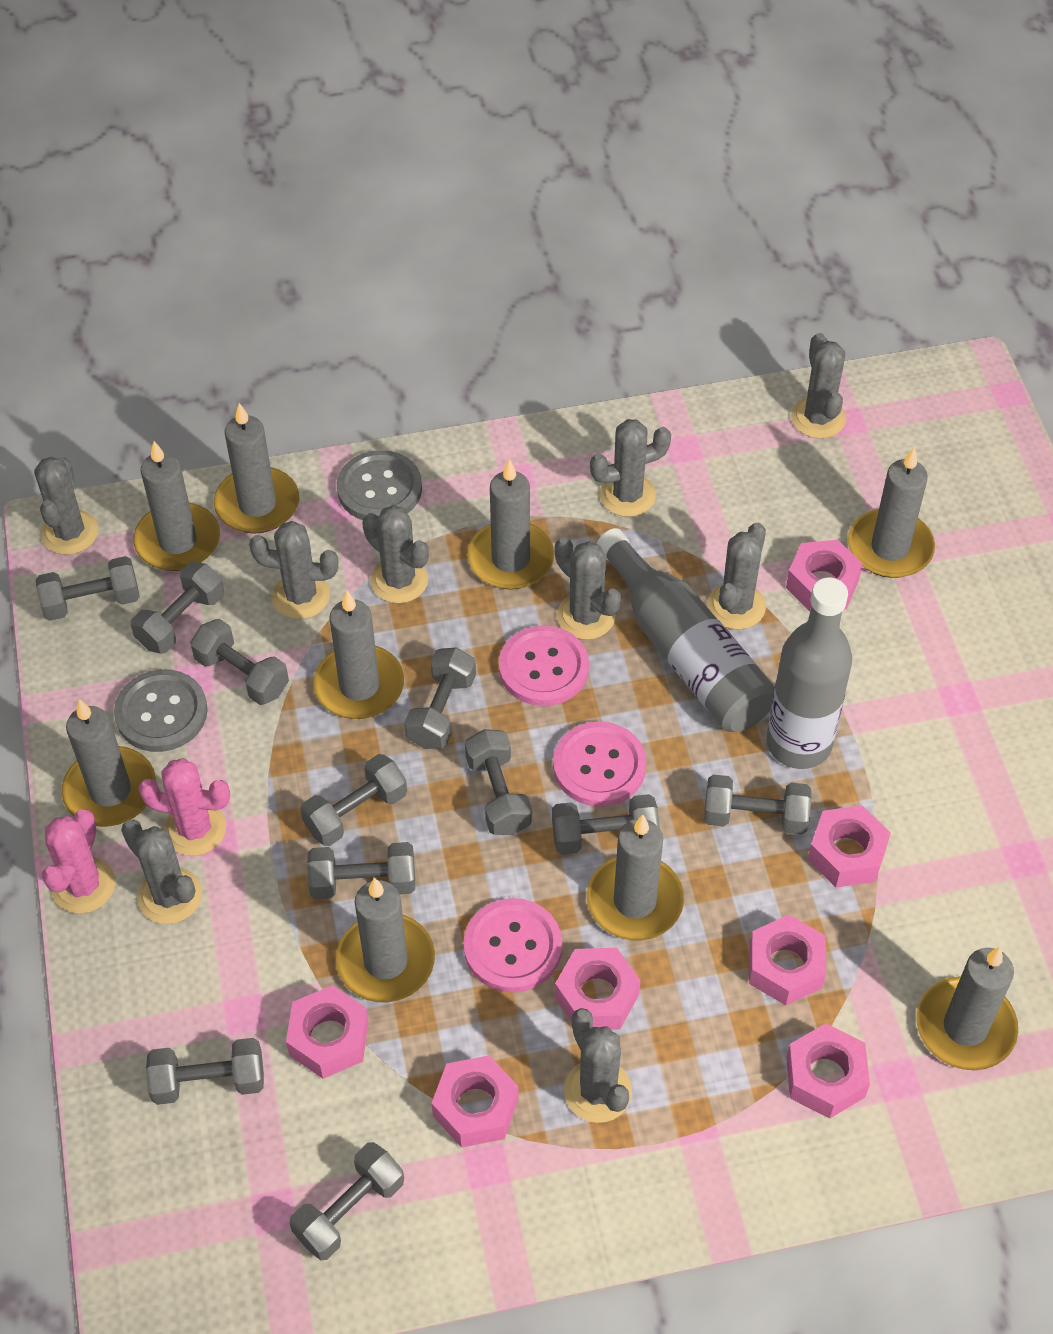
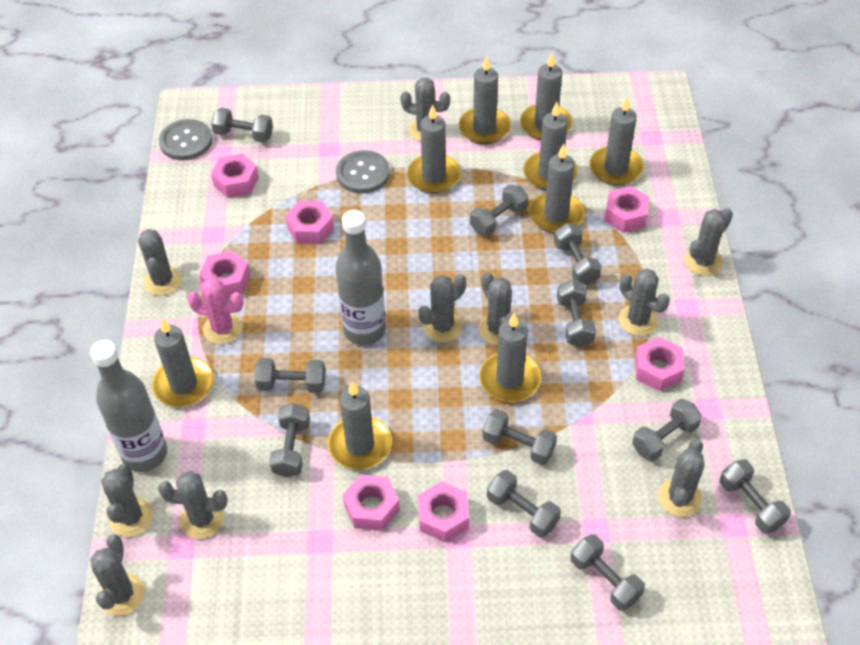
grey cactus: 9 -> 10
pink button: 3 -> 0
pink cactus: 2 -> 1

